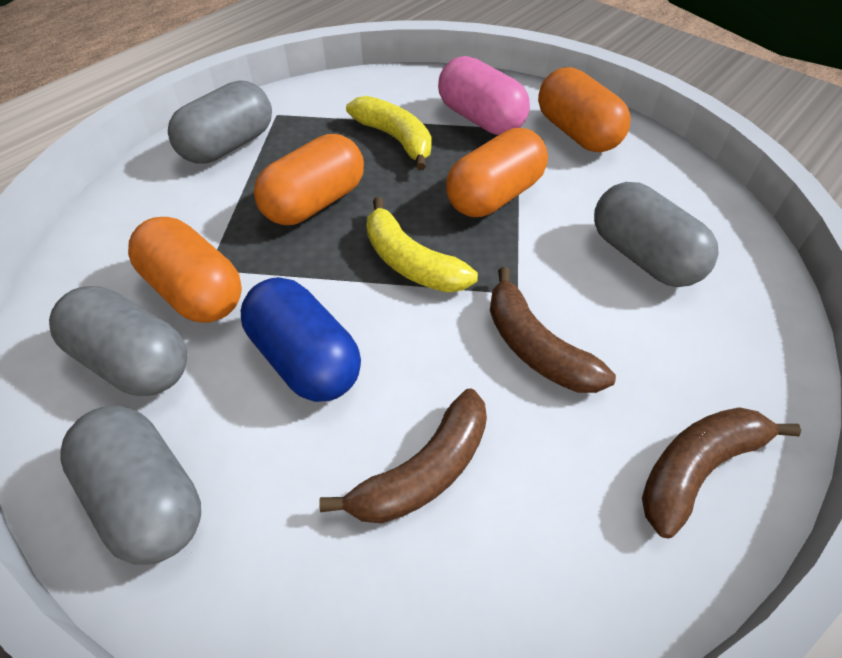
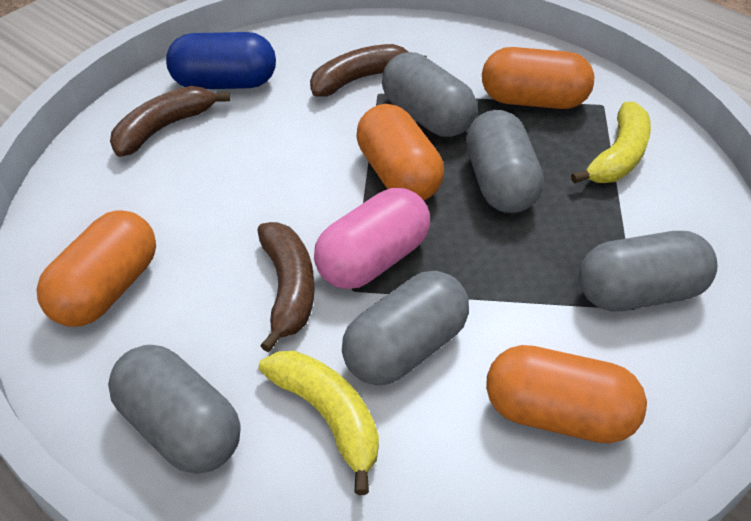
grey capsule: 4 -> 5

